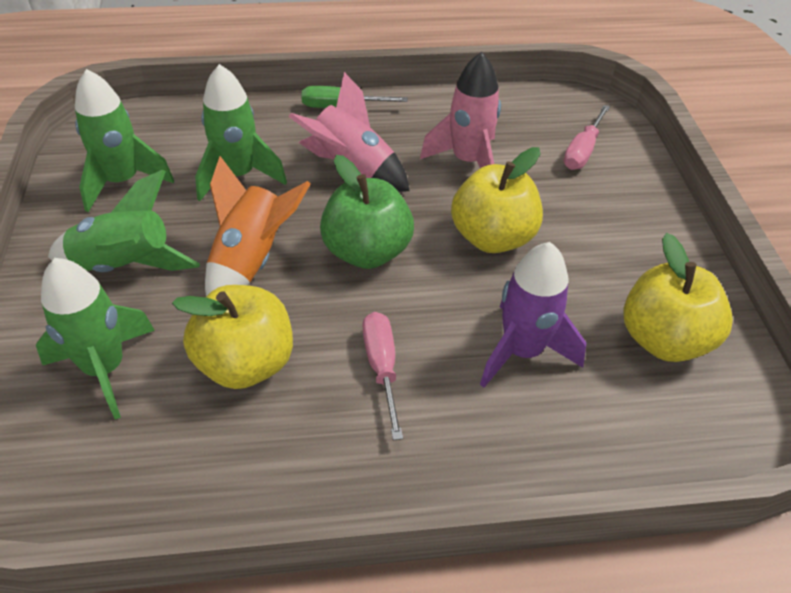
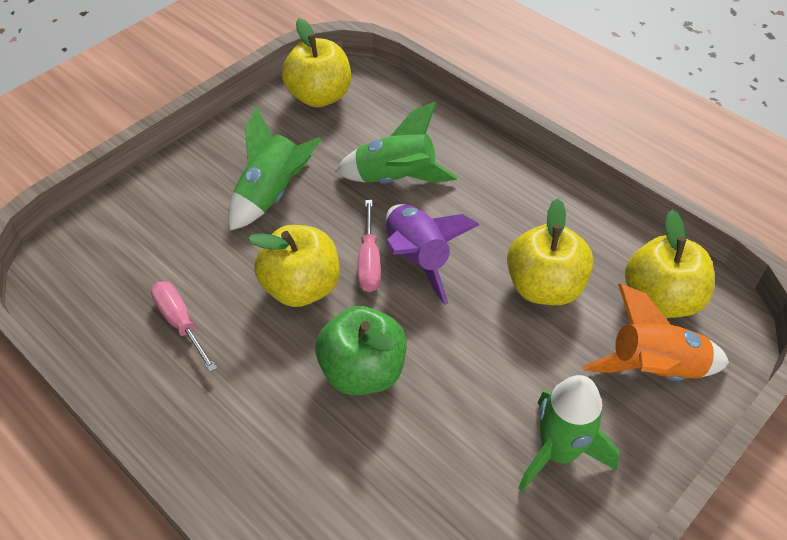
green rocket: 4 -> 3
green screwdriver: 1 -> 0
pink rocket: 2 -> 0
yellow apple: 3 -> 4

